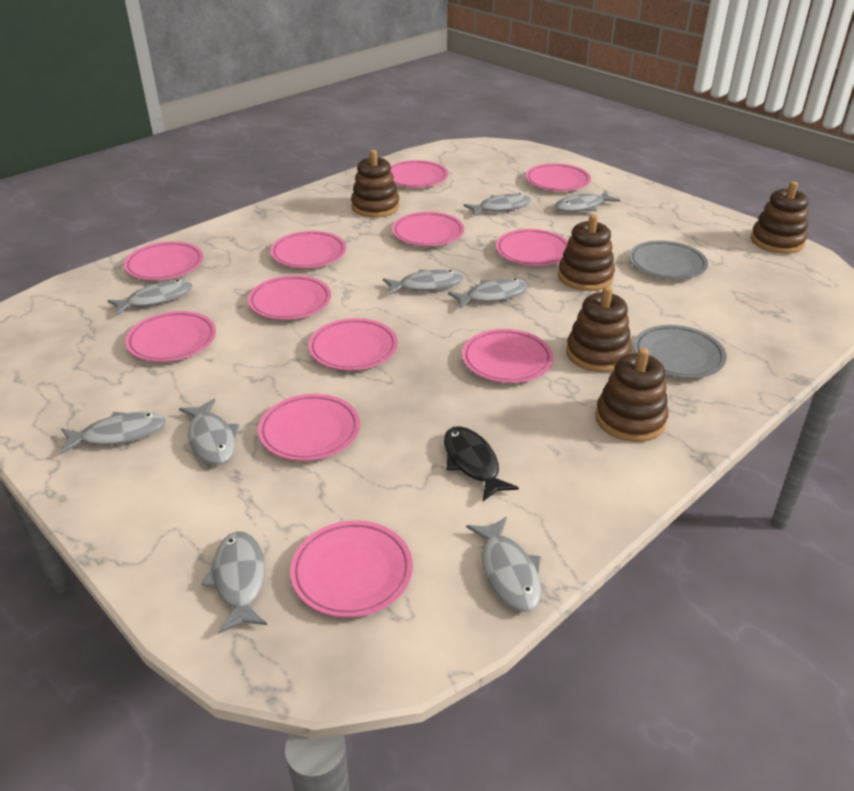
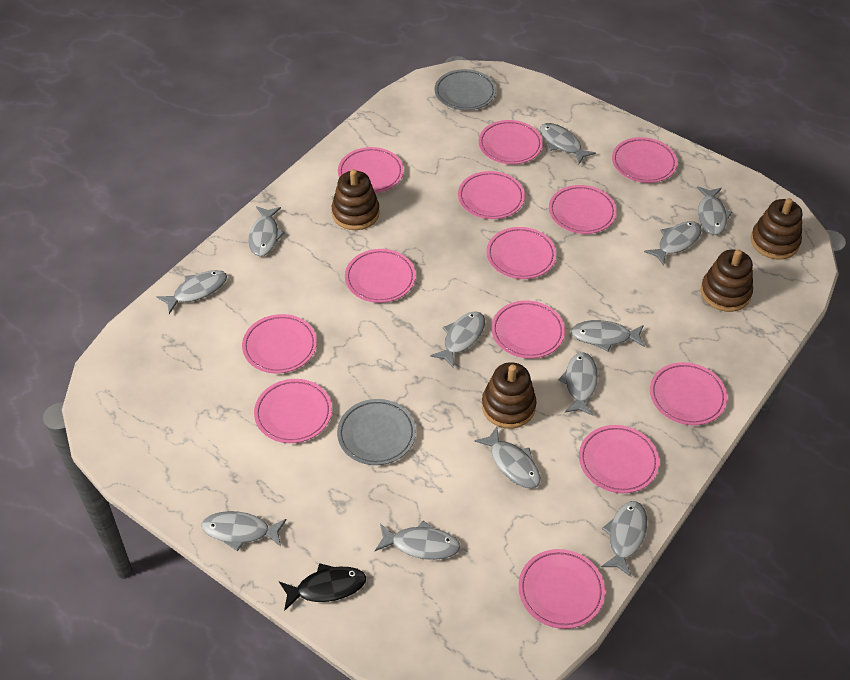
brown stacking toy: 5 -> 4
grey fish: 9 -> 12
pink plate: 12 -> 13

